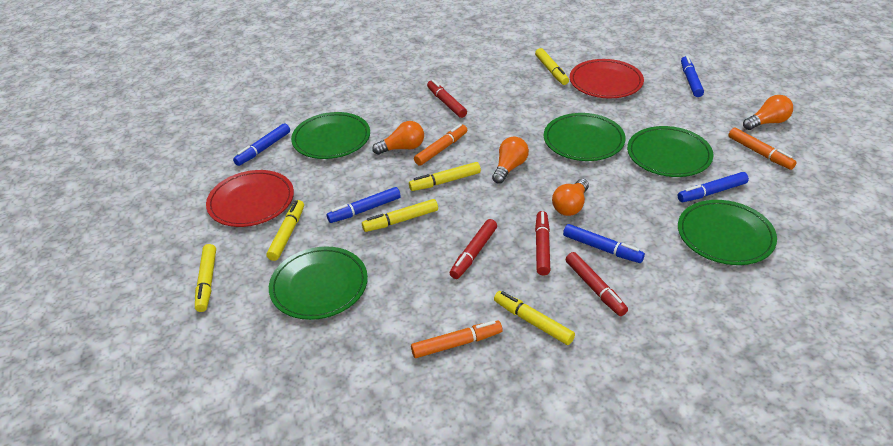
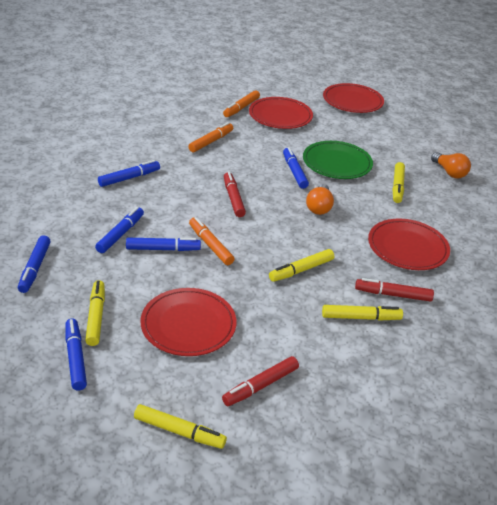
blue marker: 5 -> 6
green plate: 5 -> 1
orange light bulb: 4 -> 2
red marker: 4 -> 3
red plate: 2 -> 4
yellow marker: 6 -> 5

